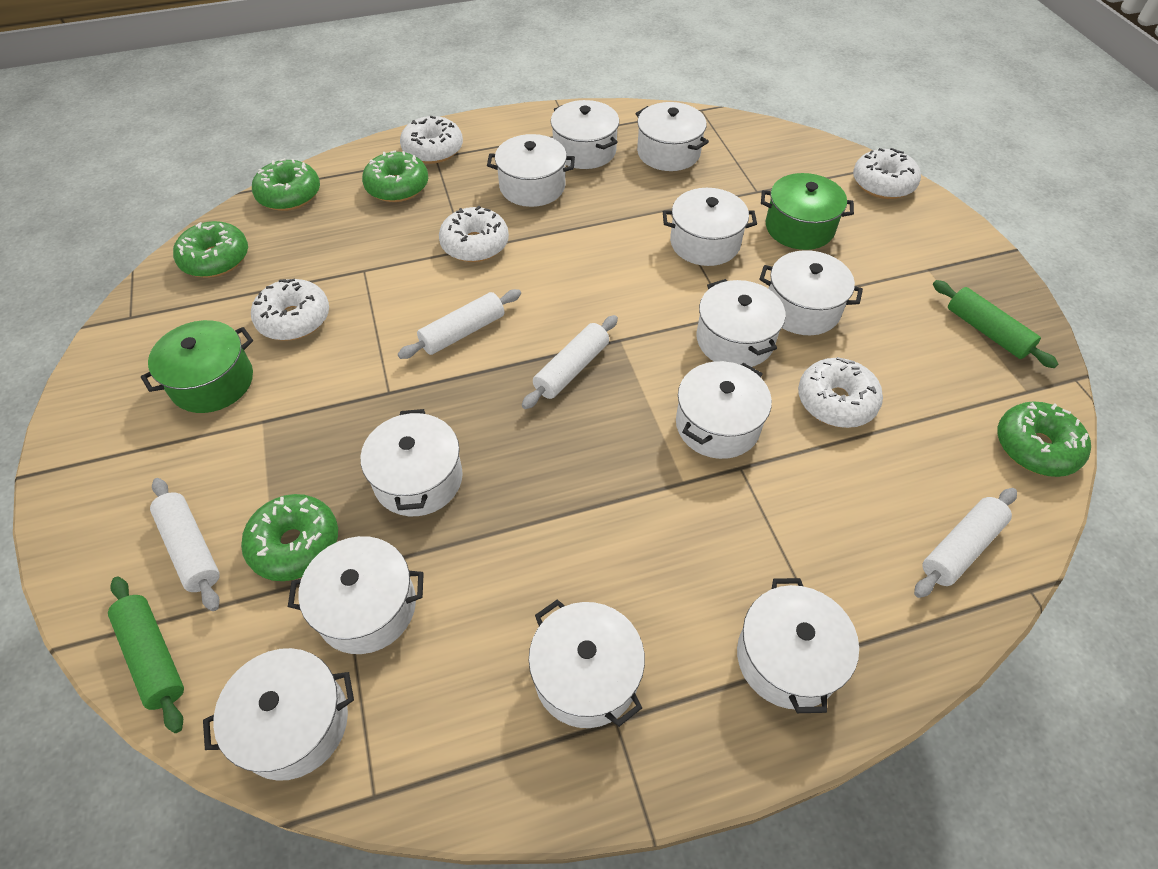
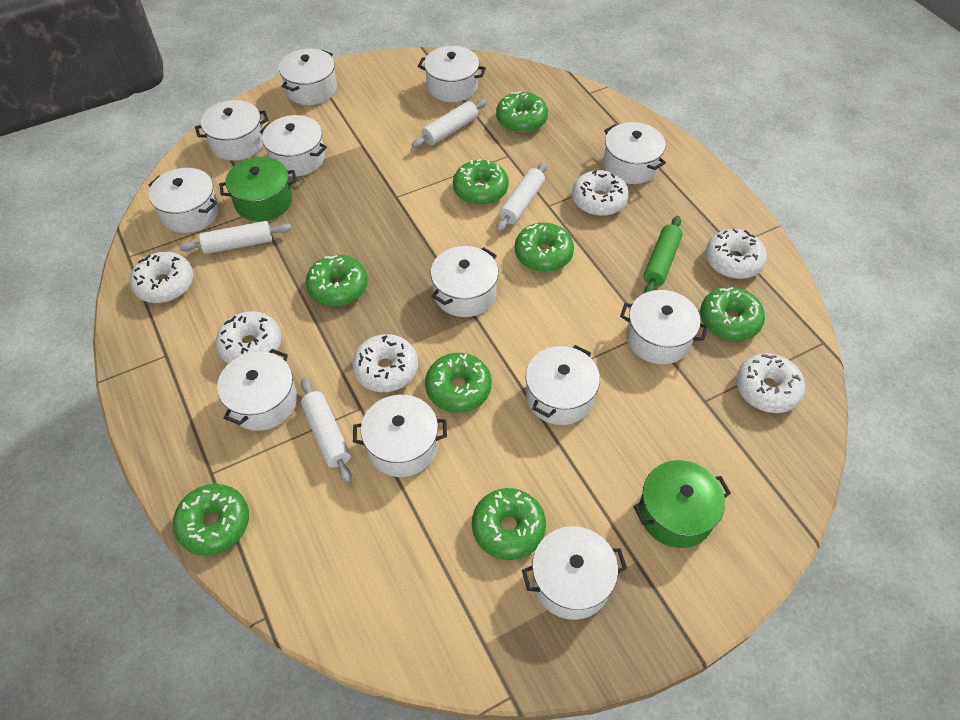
green donut: 5 -> 8
green rolling pin: 2 -> 1
white donut: 5 -> 6

